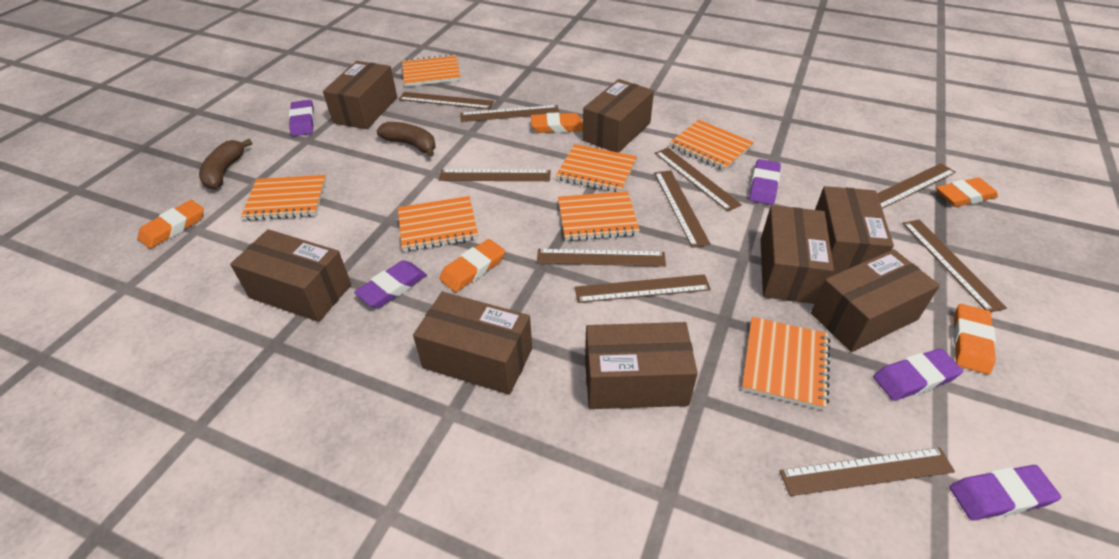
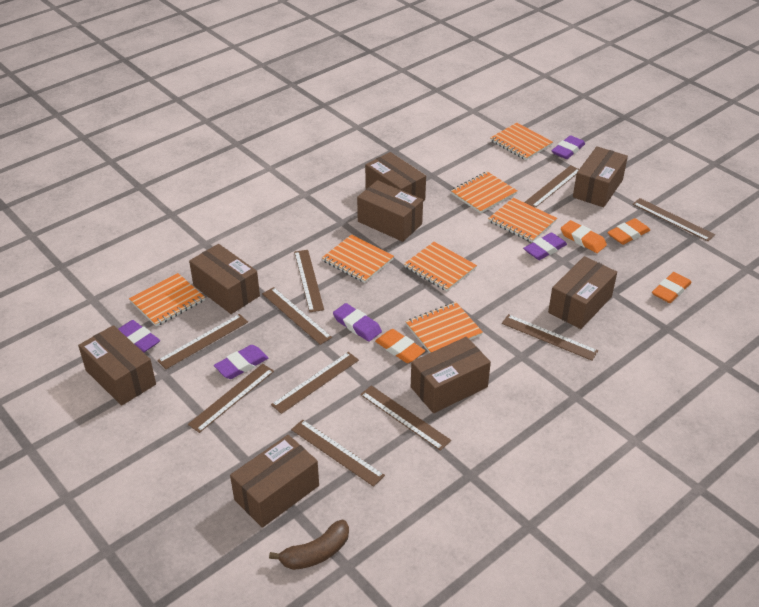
brown banana: 2 -> 1
orange eraser: 5 -> 4

